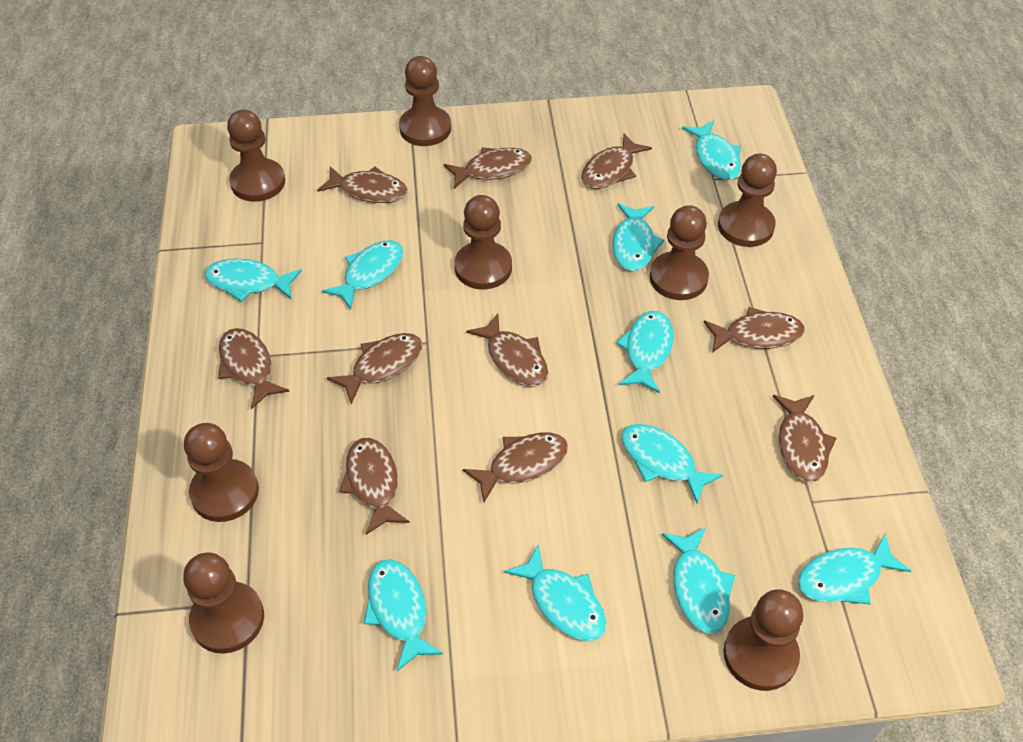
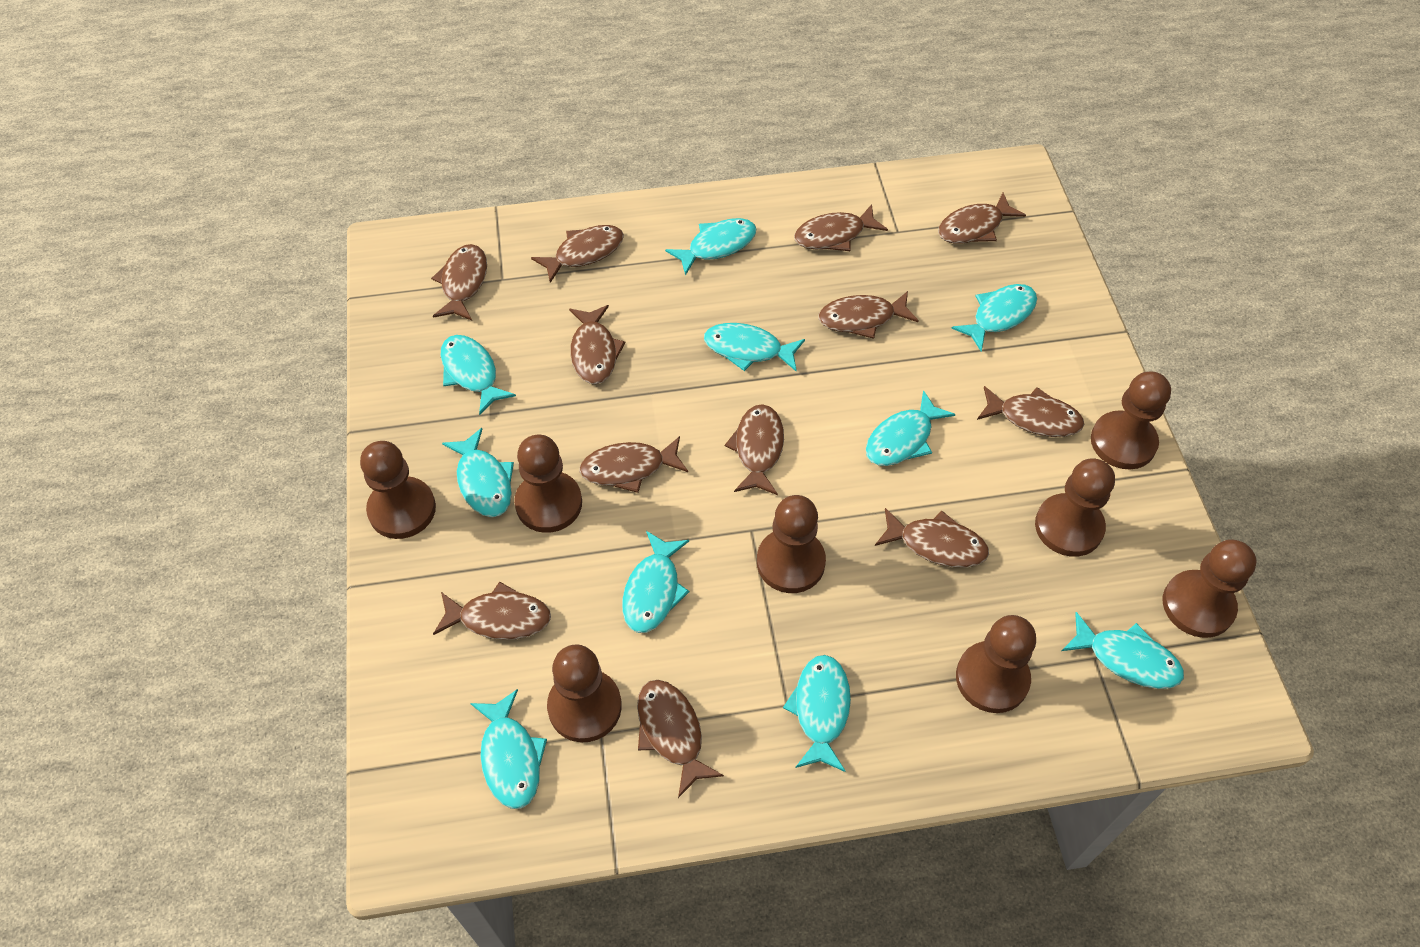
brown fish: 10 -> 12

